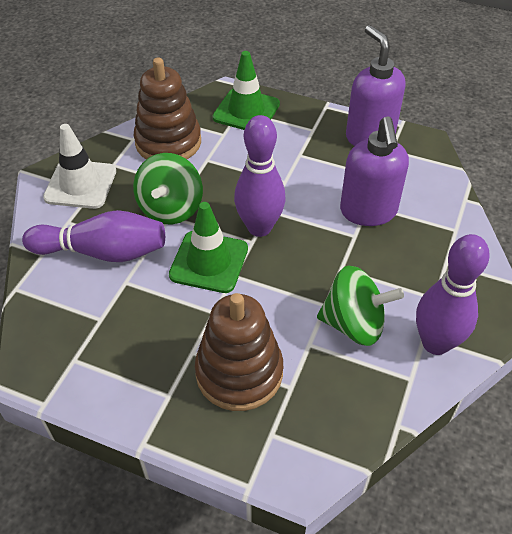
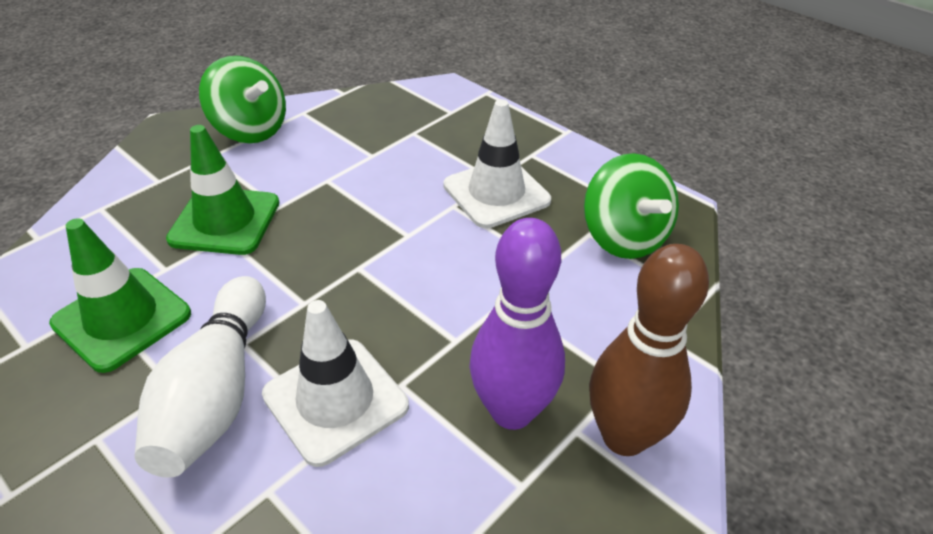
brown bowling pin: 0 -> 1
brown stacking toy: 2 -> 0
purple bowling pin: 3 -> 1
purple soap dispenser: 2 -> 0
white bowling pin: 0 -> 1
white traffic cone: 1 -> 2

